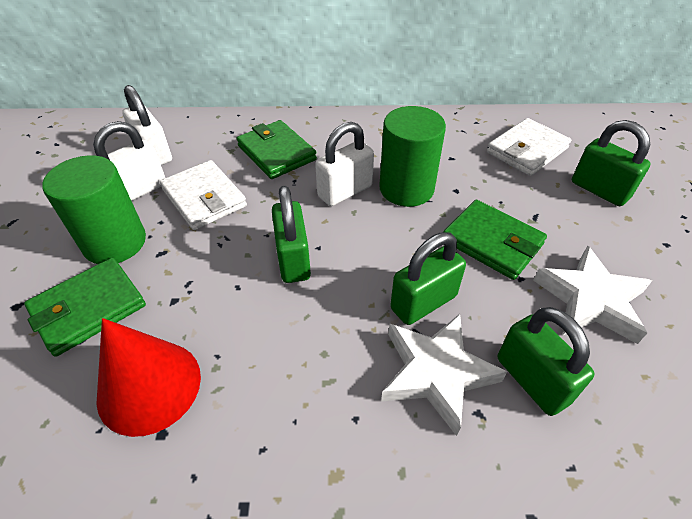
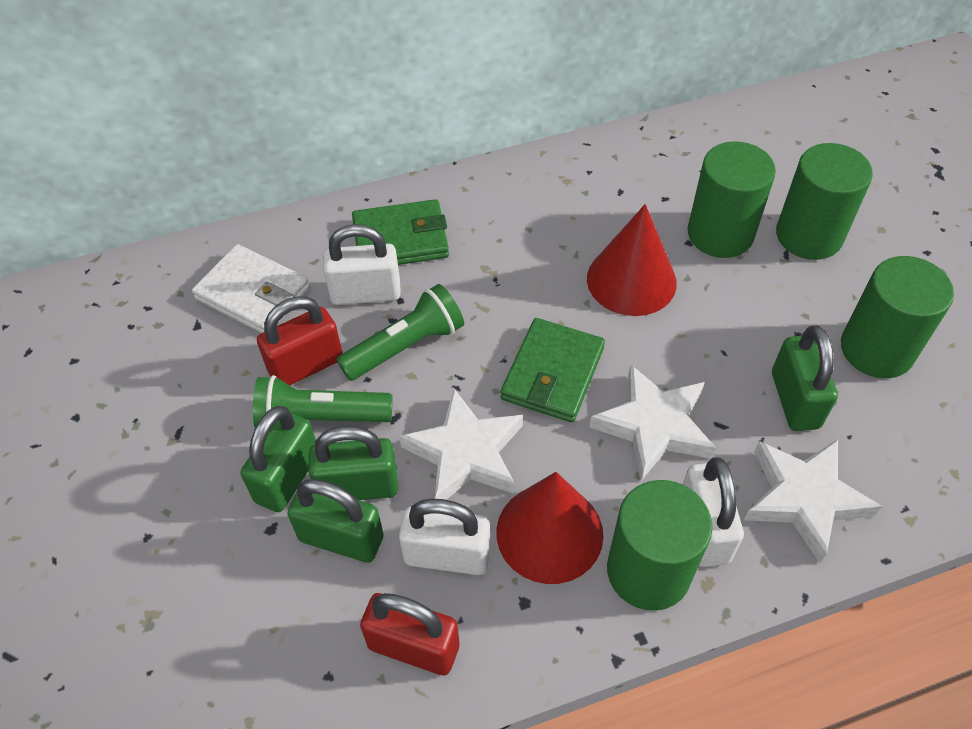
green cylinder: 2 -> 4
green flashlight: 0 -> 2
green wallet: 3 -> 2
red cone: 1 -> 2
red padlock: 0 -> 2
white star: 2 -> 3
white wallet: 2 -> 1

